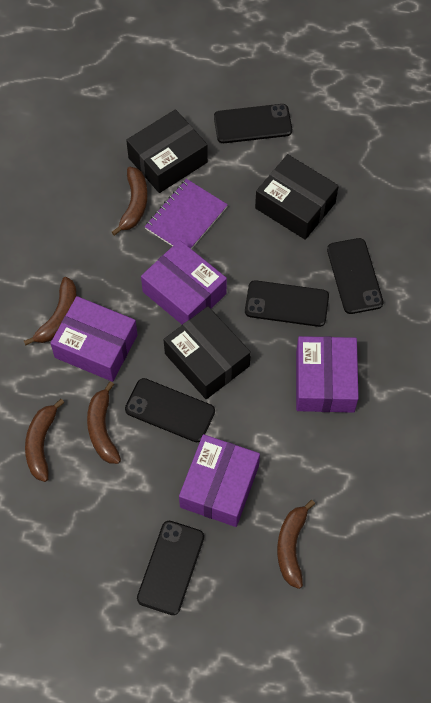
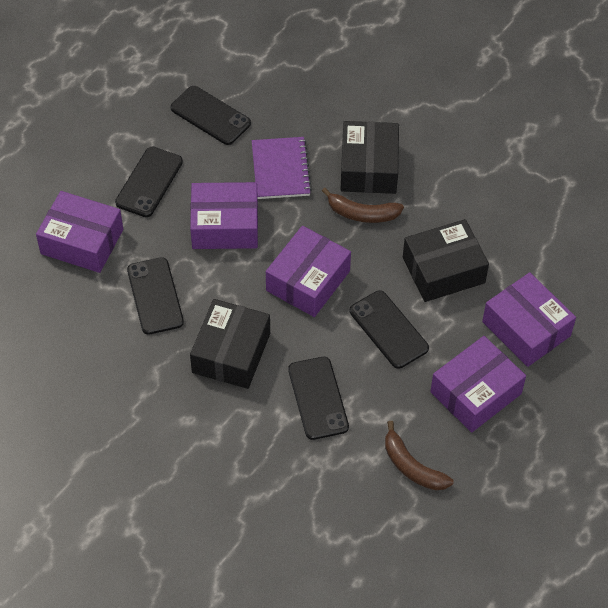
brown banana: 5 -> 2
purple box: 4 -> 5

